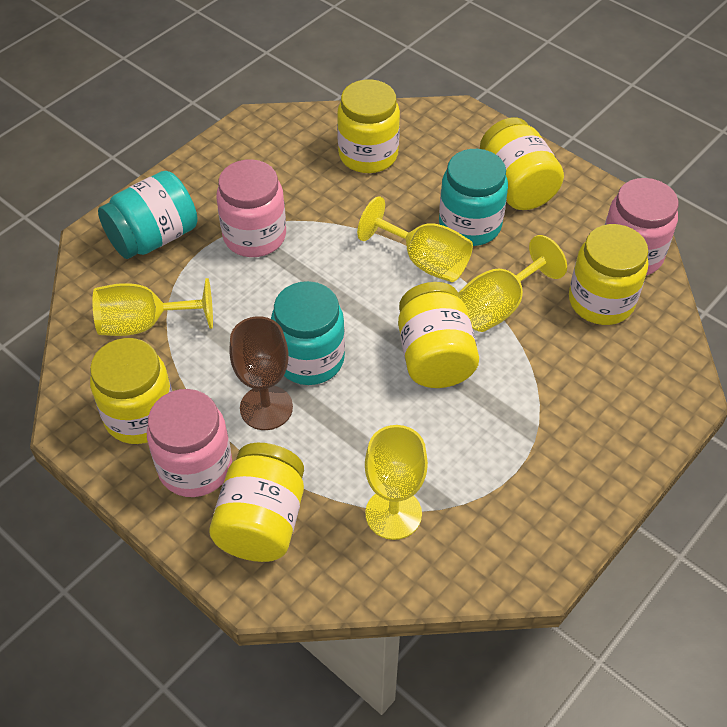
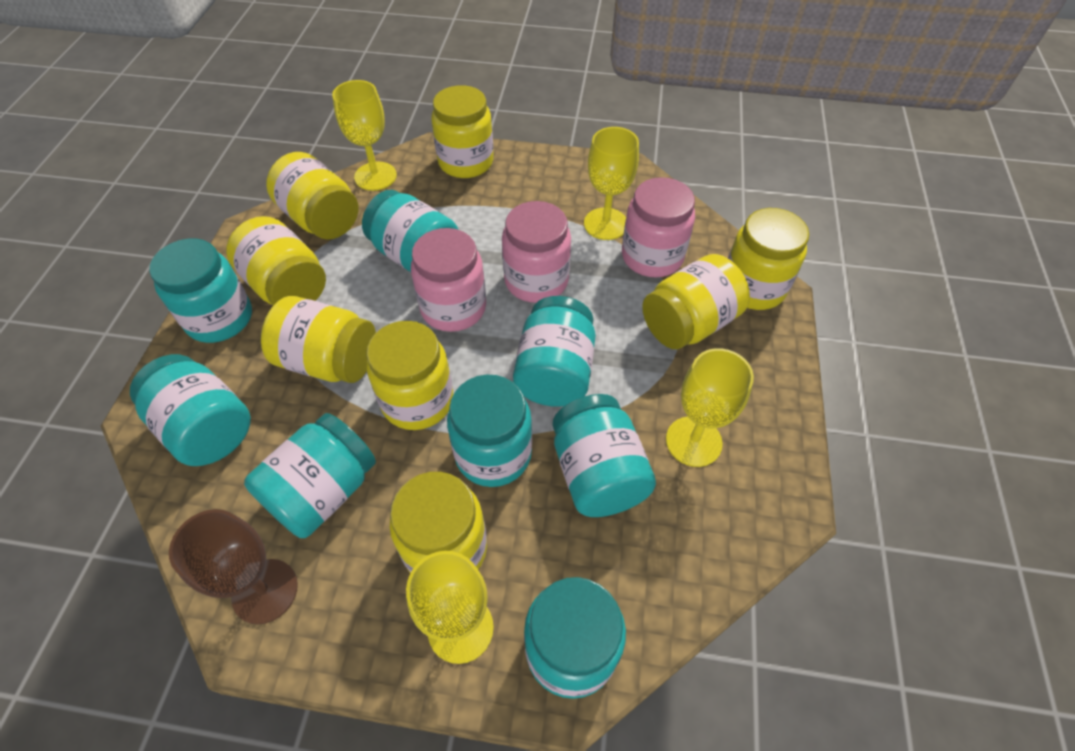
turquoise jar: 3 -> 8
yellow jar: 6 -> 8

